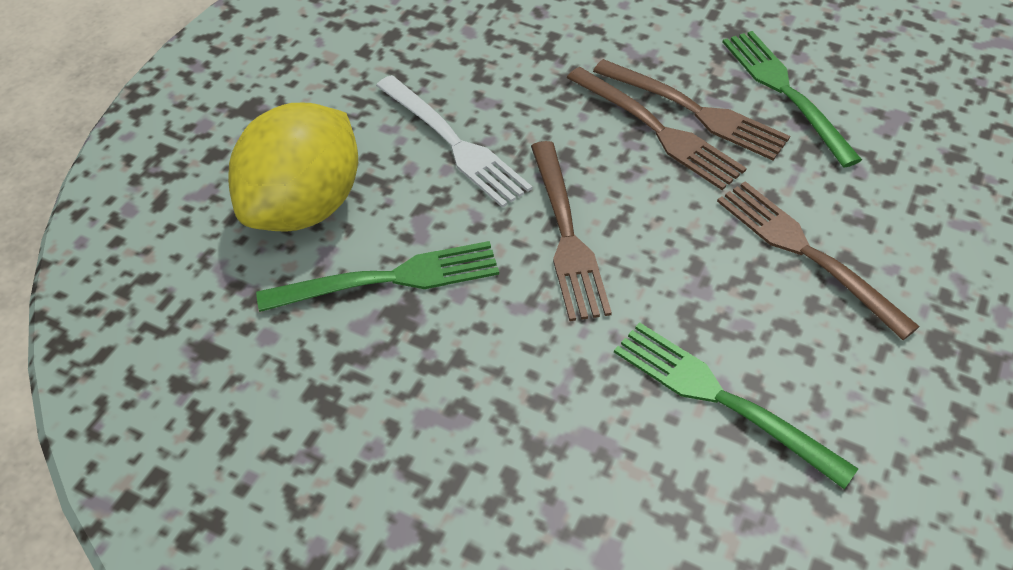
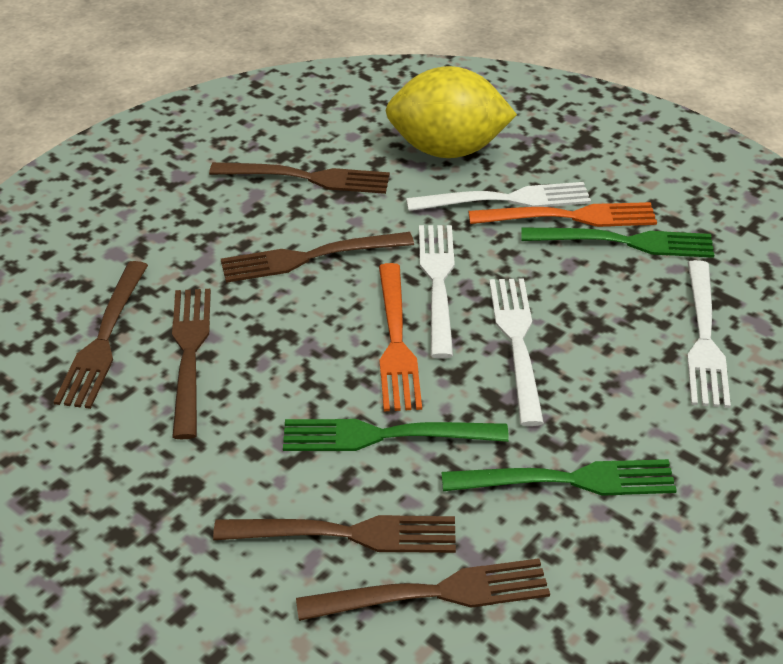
brown fork: 4 -> 6
orange fork: 0 -> 2
white fork: 1 -> 4

